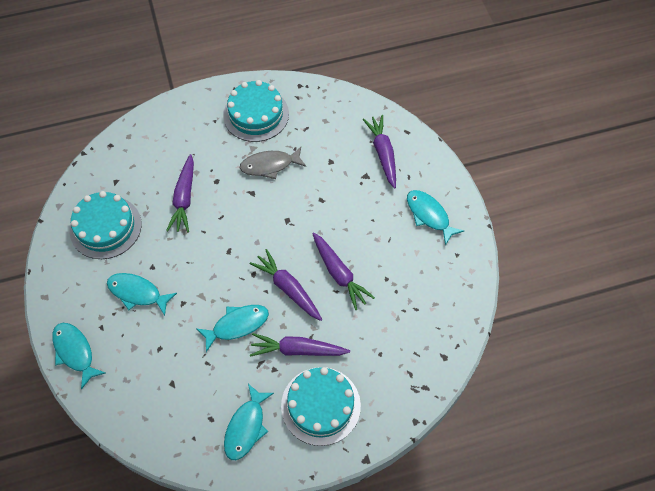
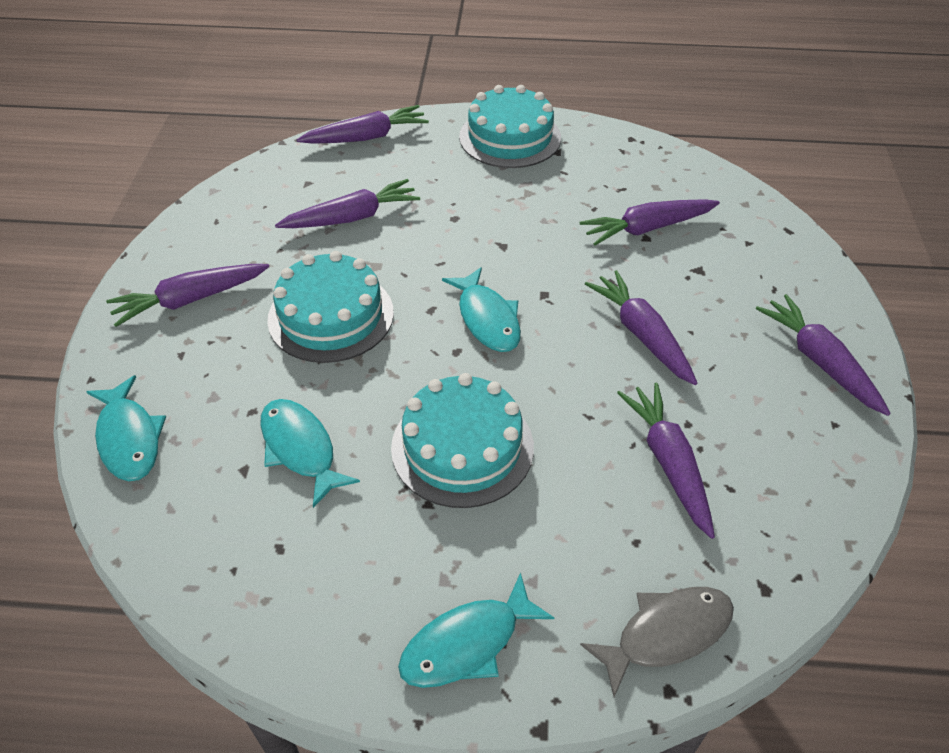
purple carrot: 5 -> 7
turquoise fish: 5 -> 4

